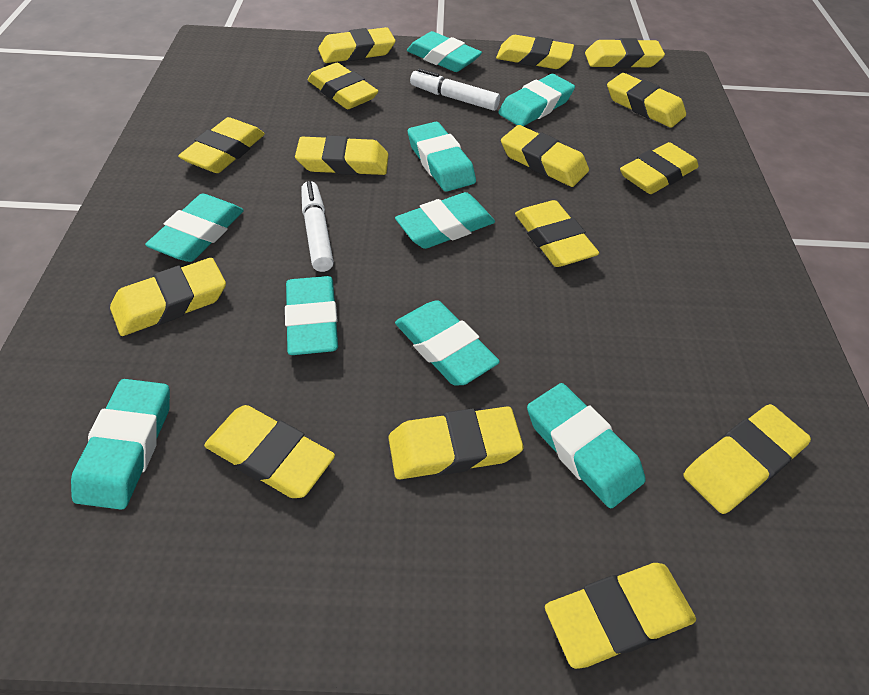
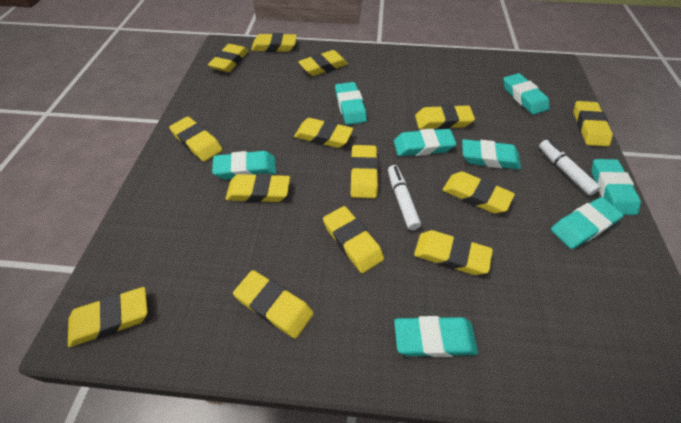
turquoise eraser: 9 -> 8
yellow eraser: 15 -> 14

